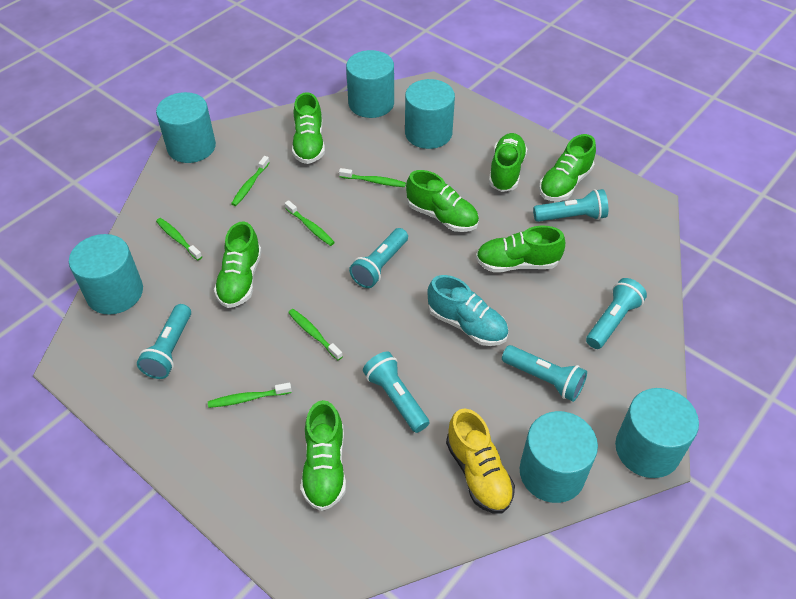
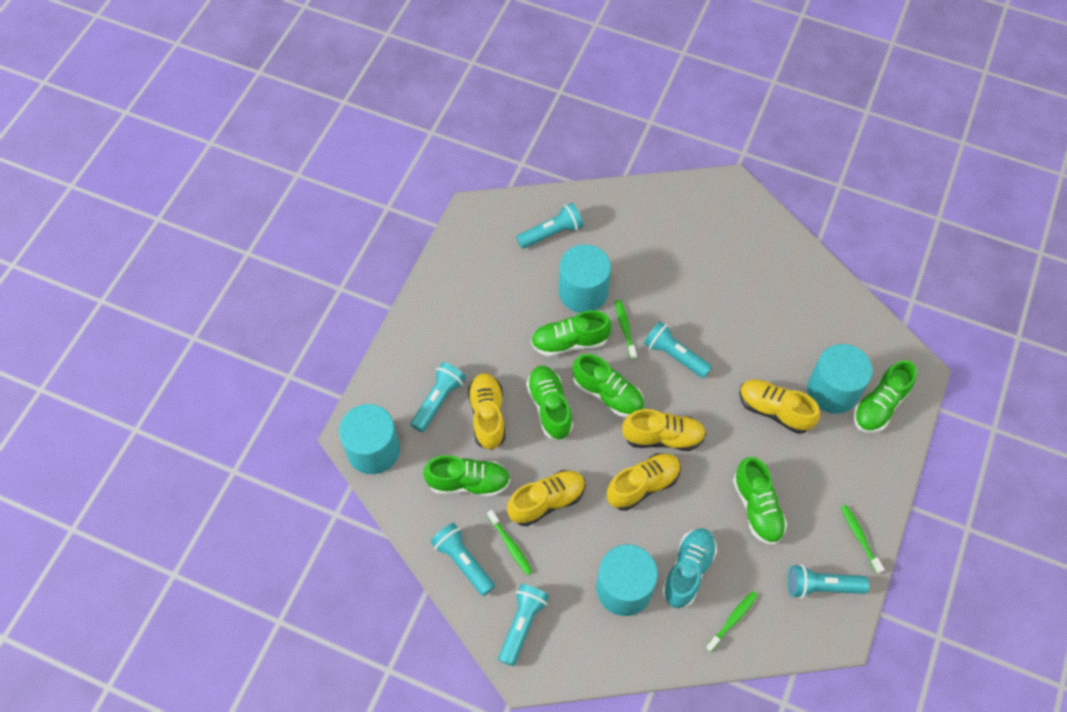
green shoe: 7 -> 6
green toothbrush: 6 -> 4
turquoise cylinder: 6 -> 4
yellow shoe: 1 -> 5

